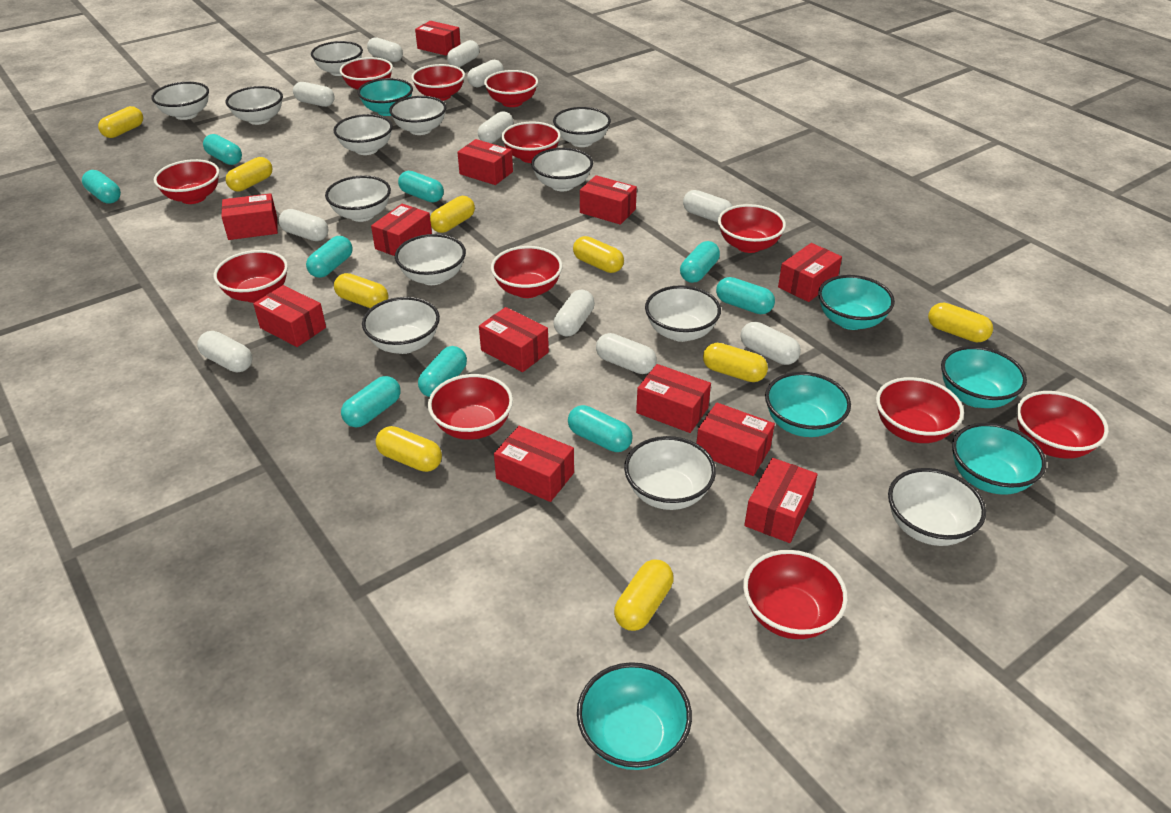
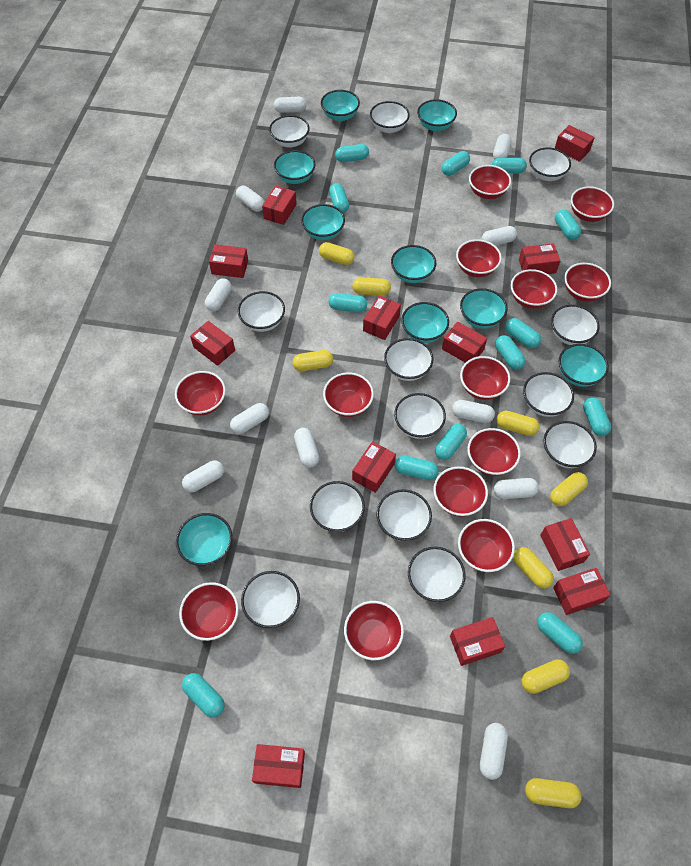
red bowl: 12 -> 13
turquoise bowl: 6 -> 9
turquoise capsule: 9 -> 13
yellow capsule: 9 -> 8

